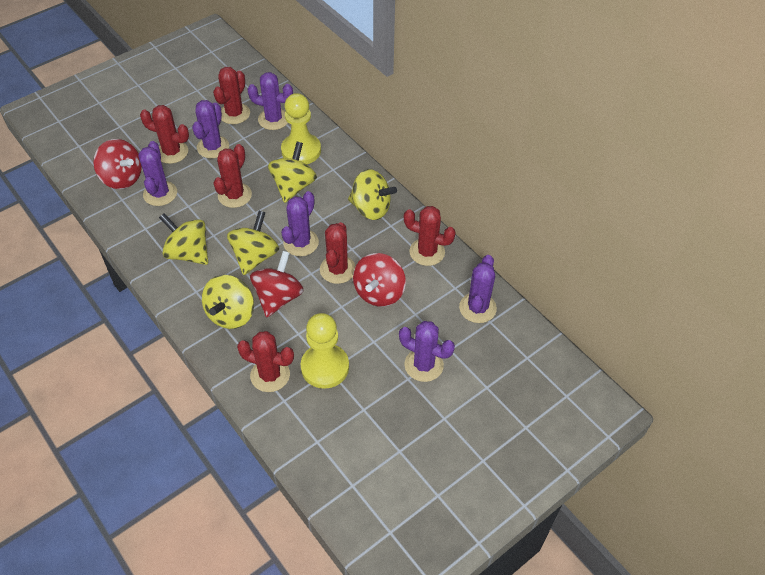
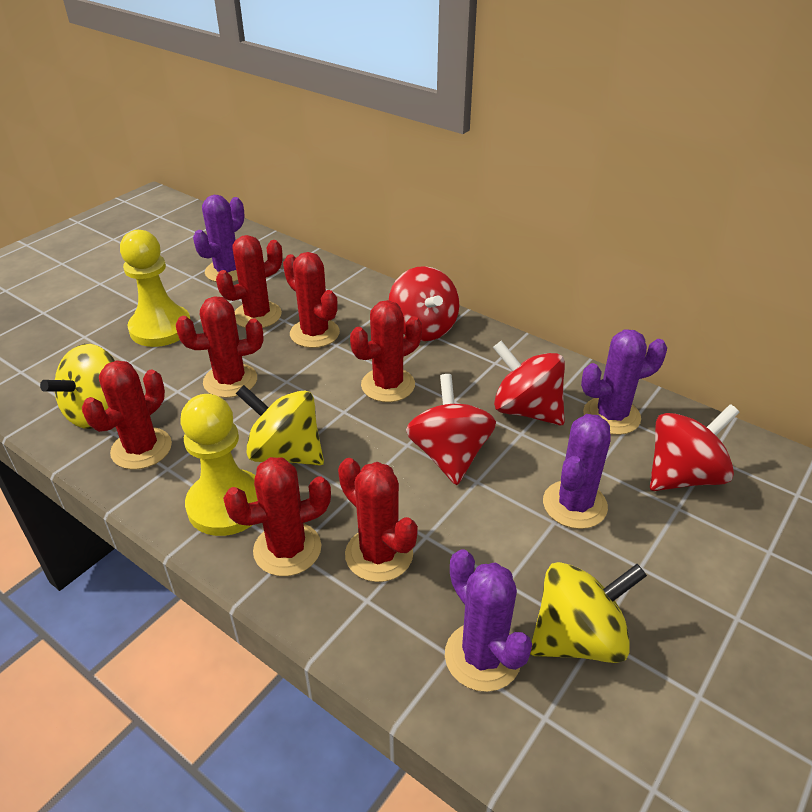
purple cactus: 6 -> 4
red cactus: 6 -> 7
red spinning top: 3 -> 4
yellow spinning top: 5 -> 3

